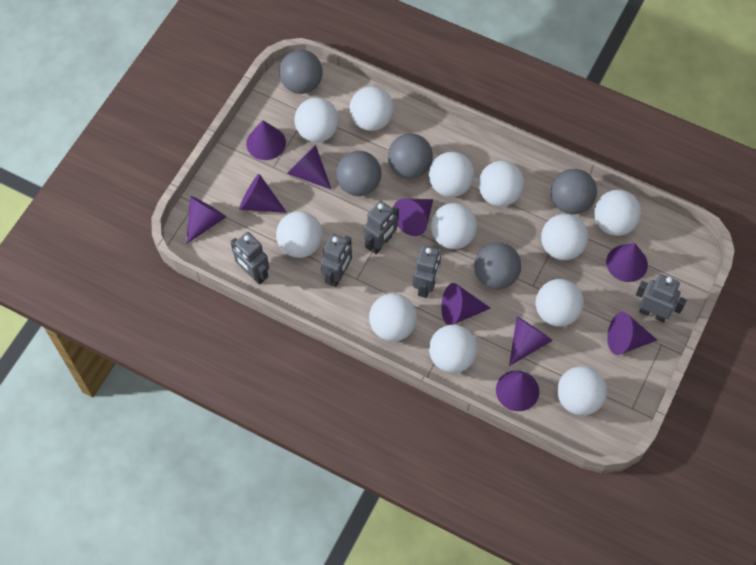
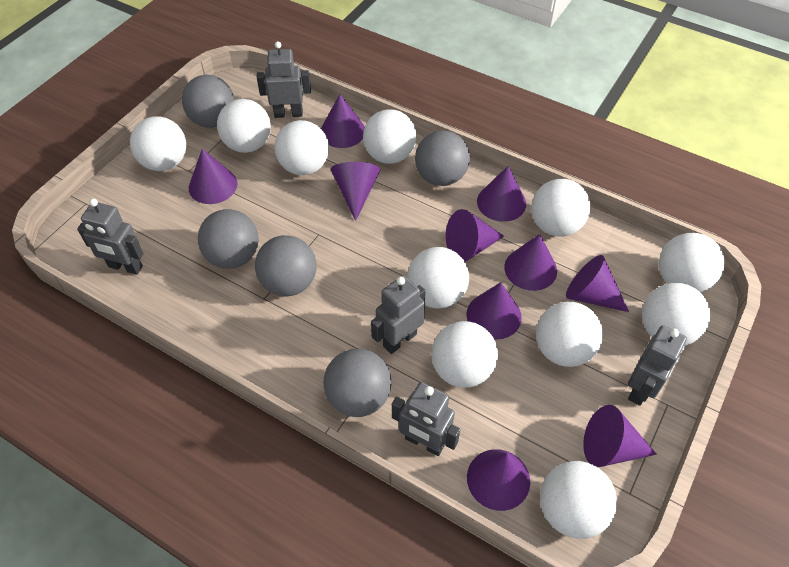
white ball: 12 -> 11

